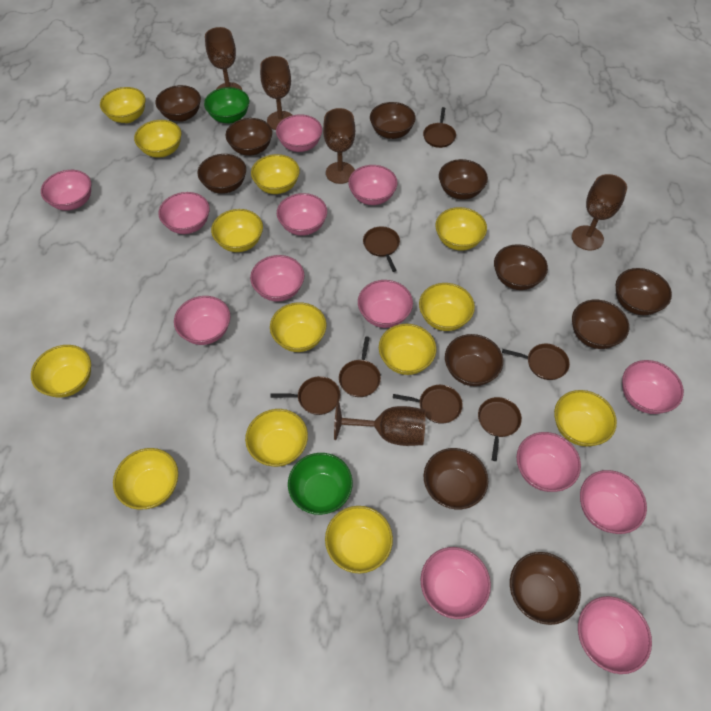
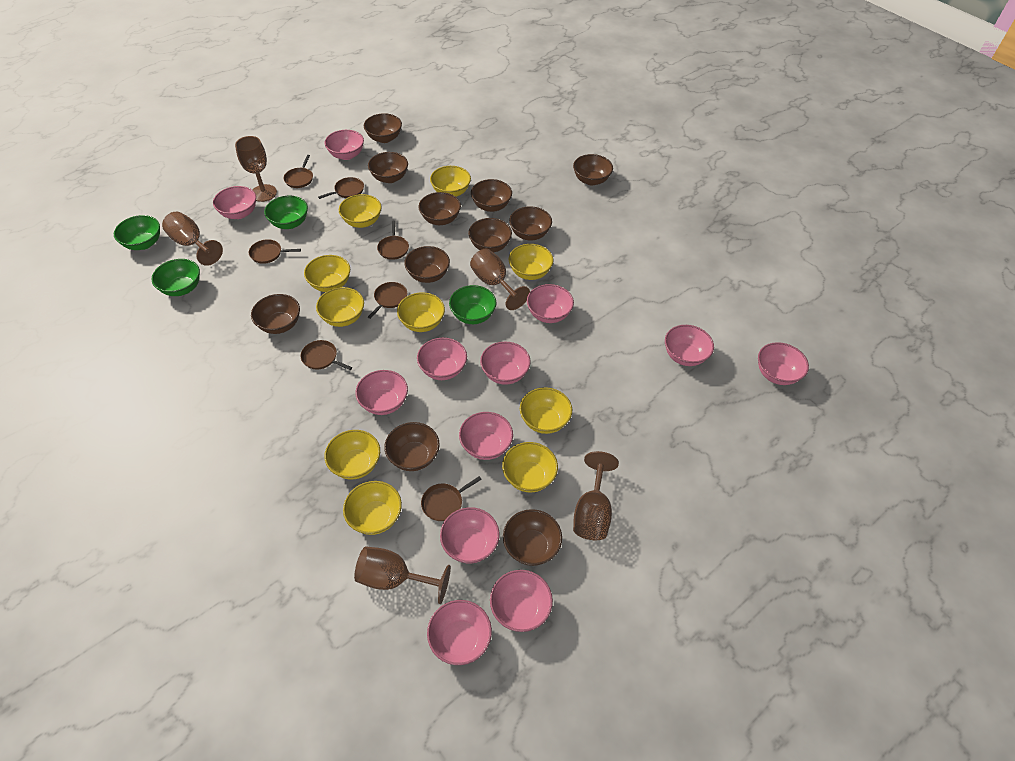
green bowl: 2 -> 4
pink bowl: 13 -> 12
yellow bowl: 13 -> 10

